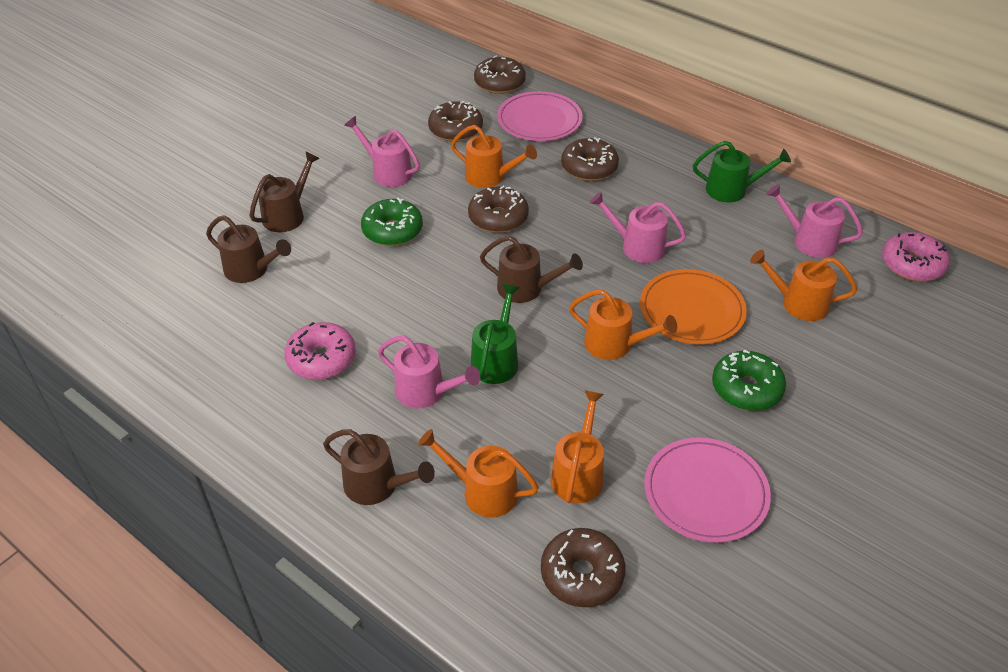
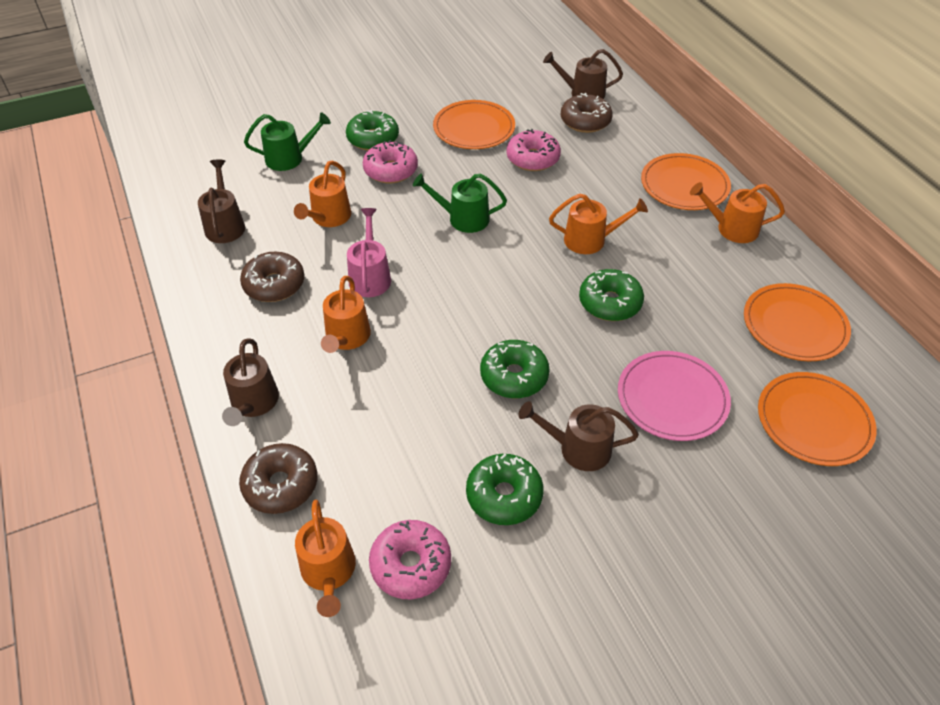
brown donut: 5 -> 3
green donut: 2 -> 4
orange plate: 1 -> 4
pink donut: 2 -> 3
pink plate: 2 -> 1
pink watering can: 4 -> 1

